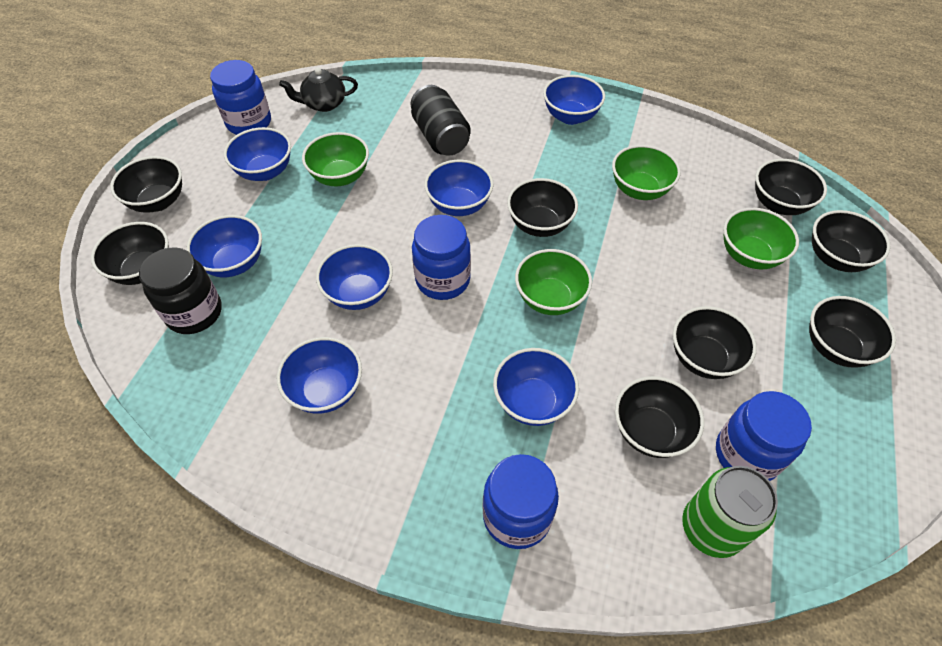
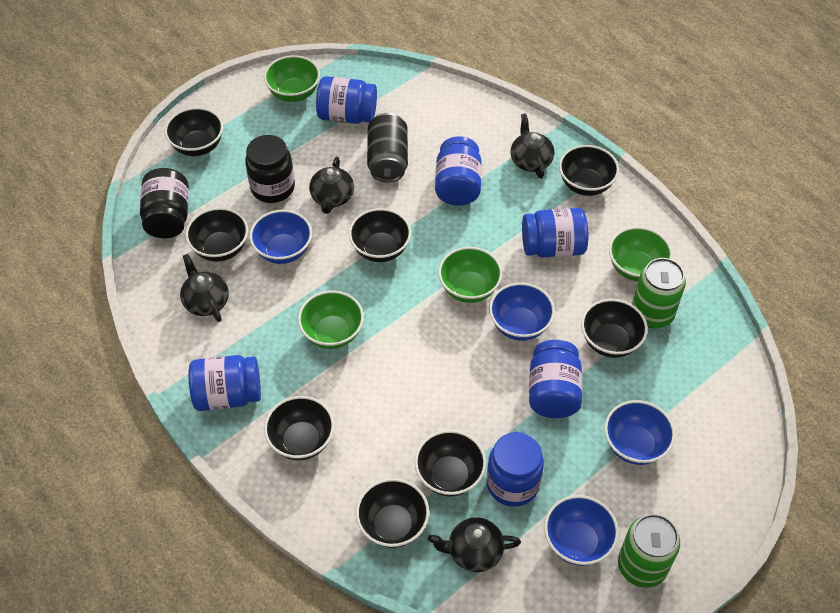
black jar: 1 -> 2
black teapot: 1 -> 4
blue bowl: 7 -> 4
blue jar: 4 -> 6
green can: 1 -> 2

